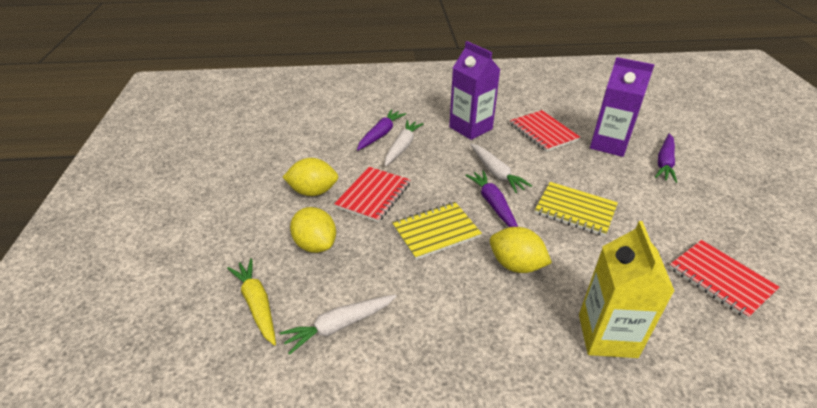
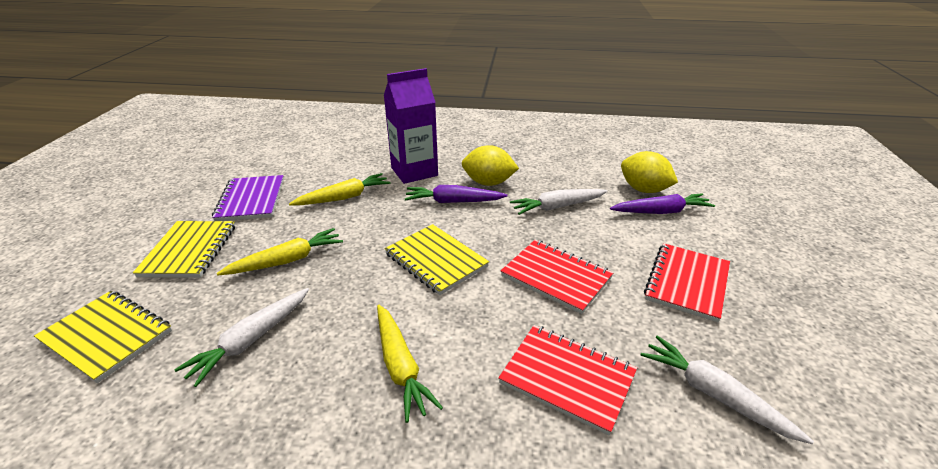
purple carrot: 3 -> 2
purple carton: 2 -> 1
purple notebook: 0 -> 1
yellow carrot: 1 -> 3
yellow carton: 1 -> 0
yellow lemon: 3 -> 2
yellow notebook: 2 -> 3

